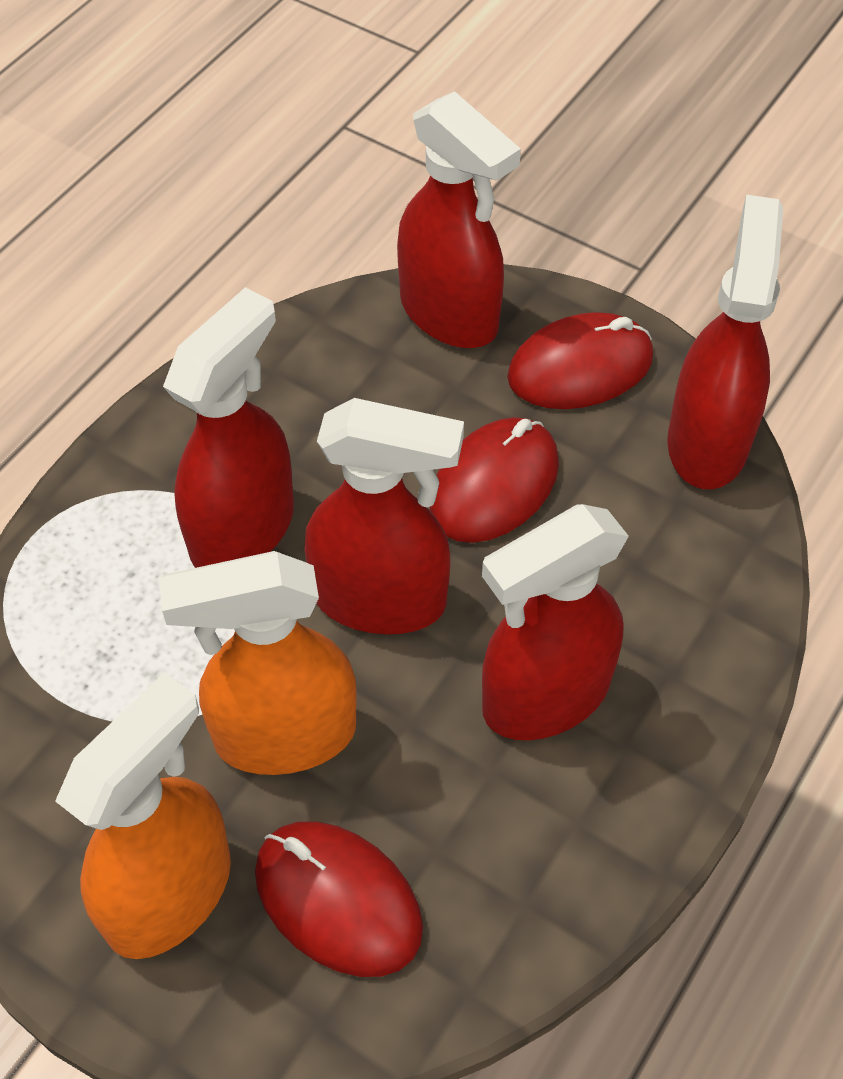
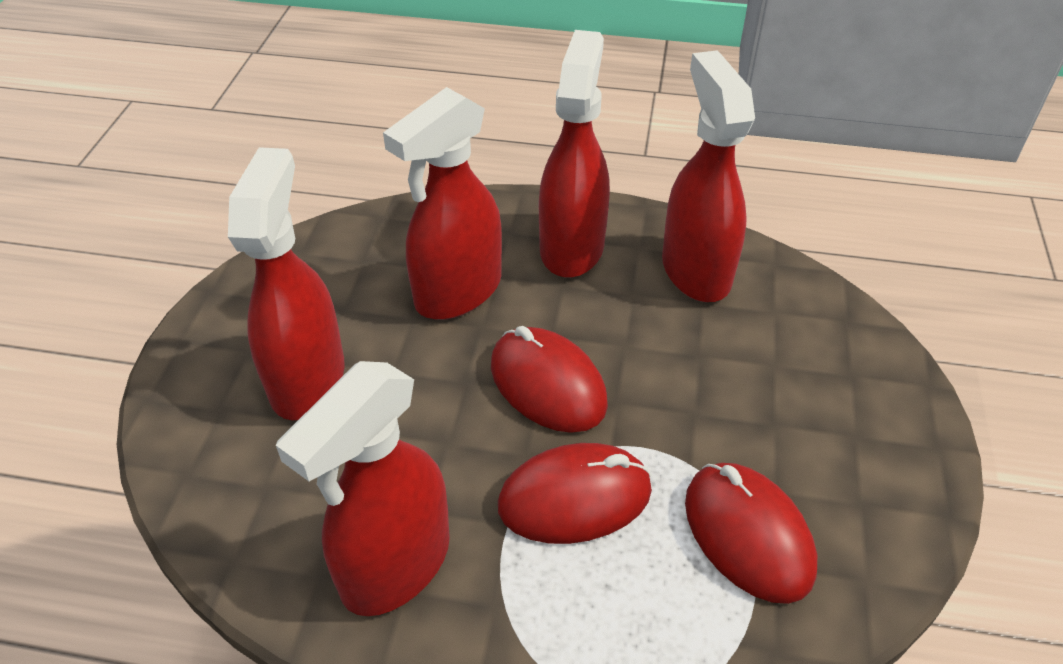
orange spray bottle: 2 -> 0

